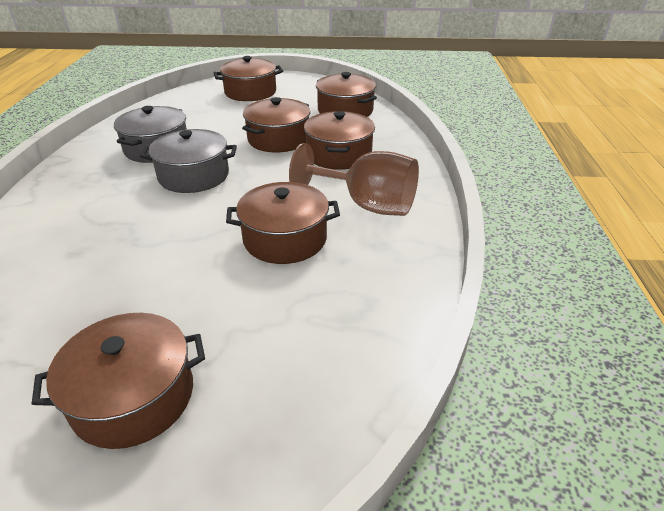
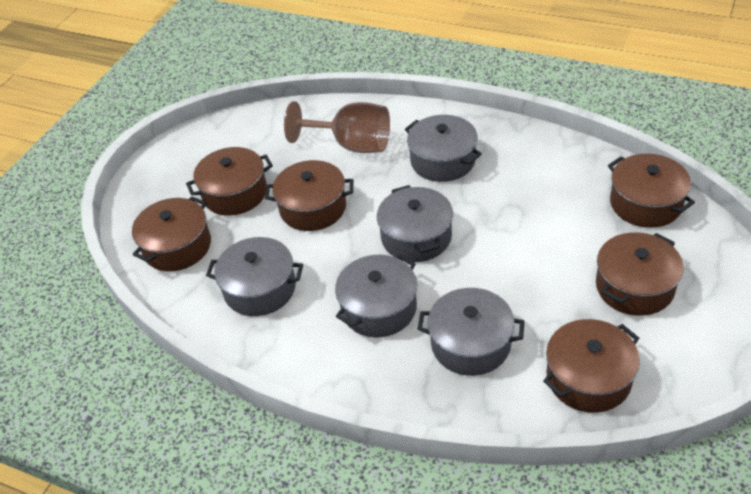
grey pot: 2 -> 5

